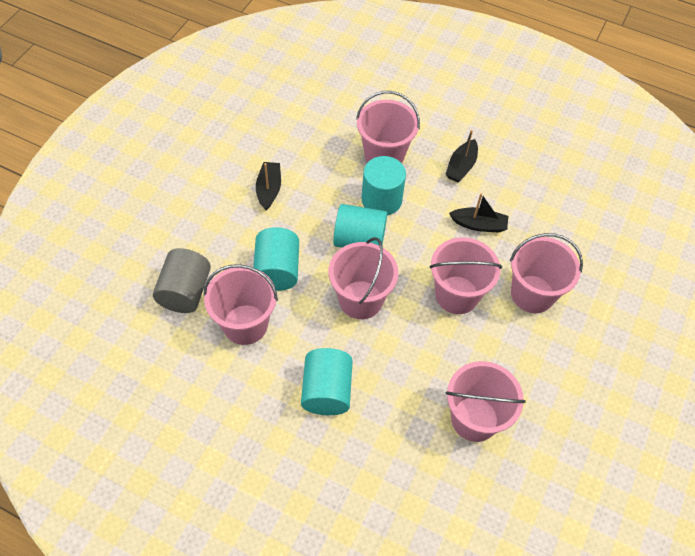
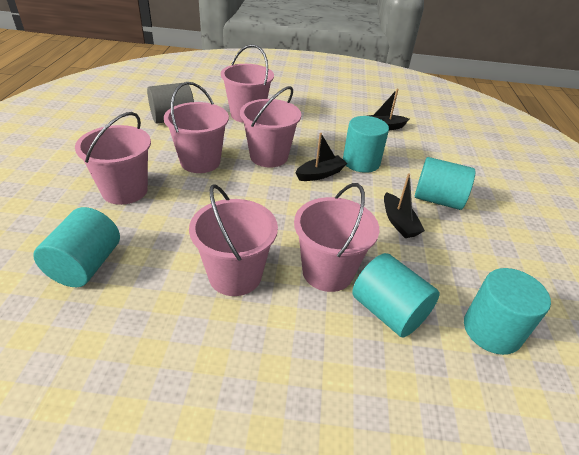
turquoise cylinder: 4 -> 5

